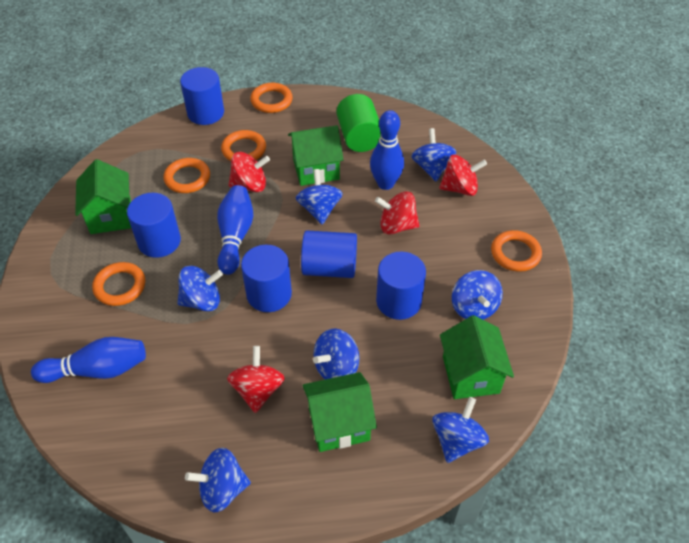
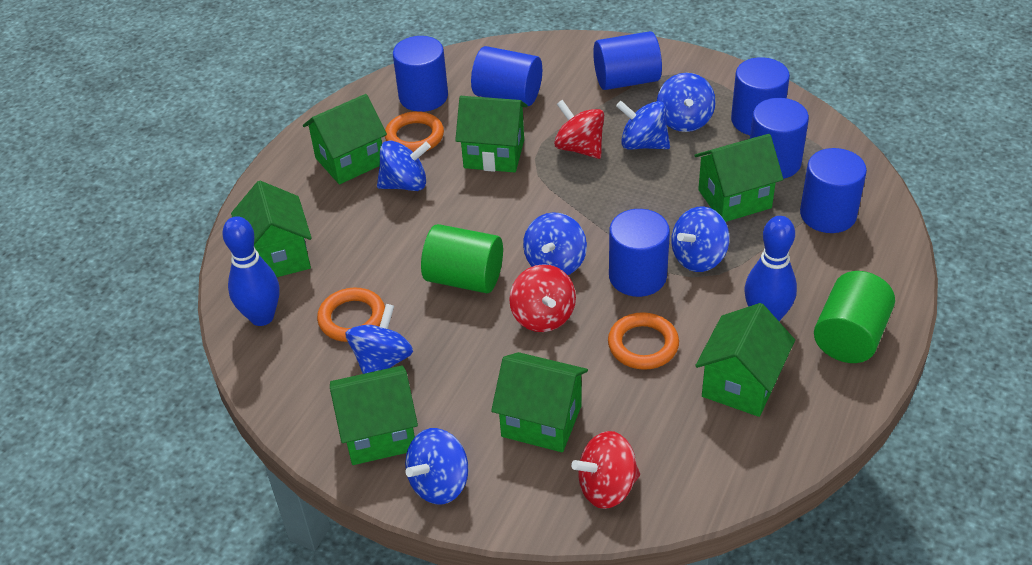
blue bowling pin: 3 -> 2
blue cylinder: 5 -> 7
green cylinder: 1 -> 2
green house: 4 -> 7
orange ring: 5 -> 3
red spinning top: 4 -> 3

